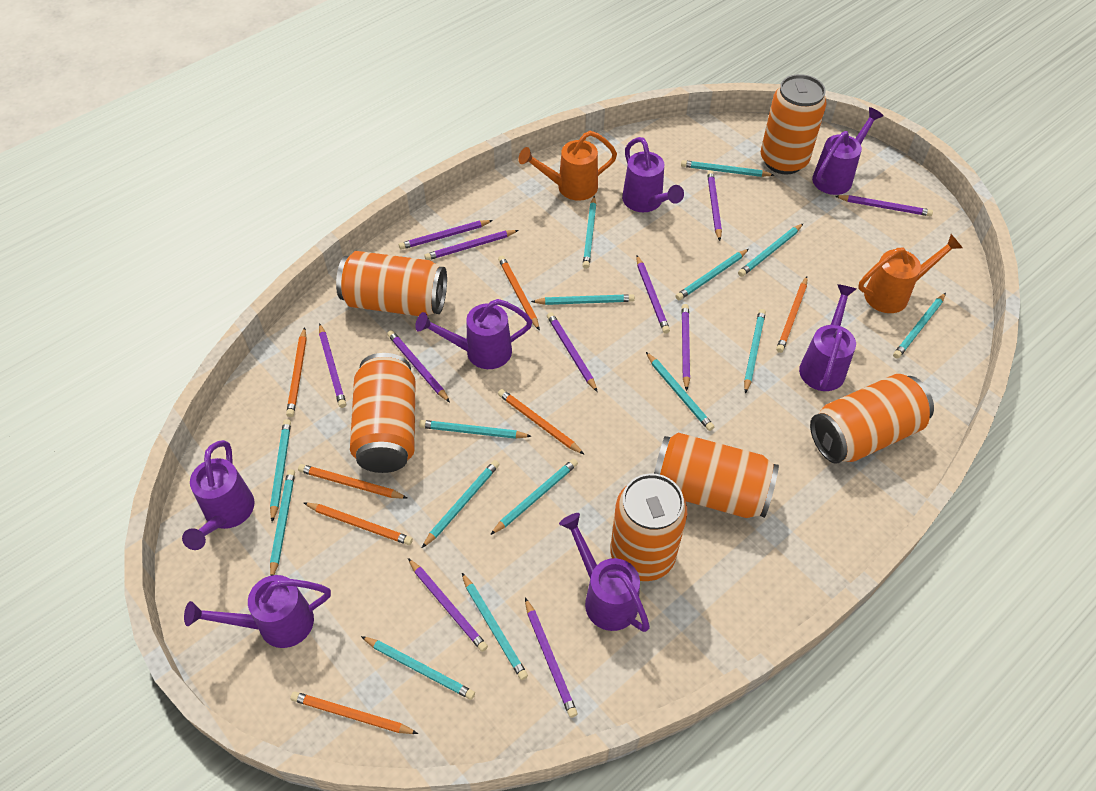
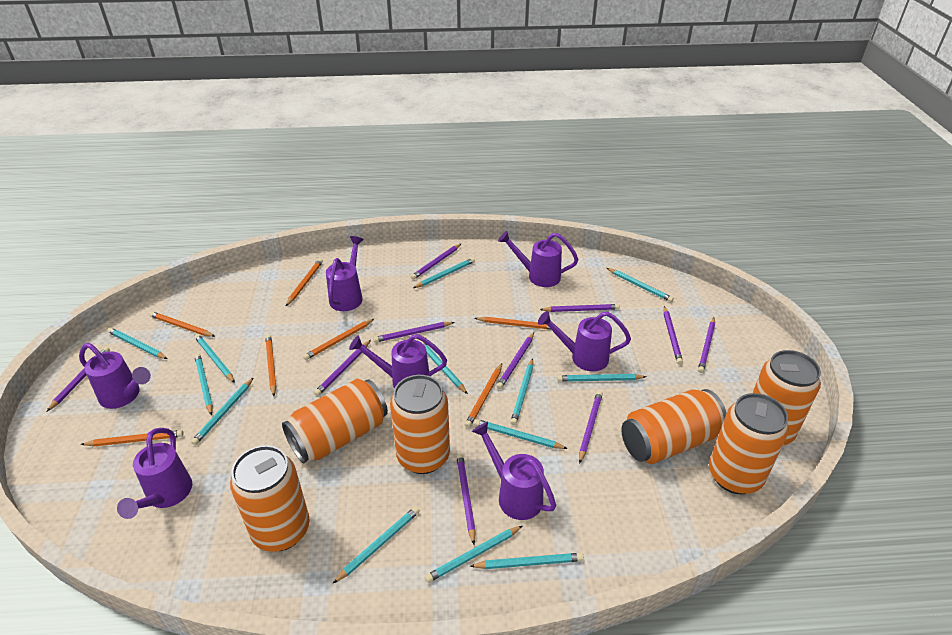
orange watering can: 2 -> 0
purple pencil: 11 -> 10
turquoise pencil: 15 -> 13

